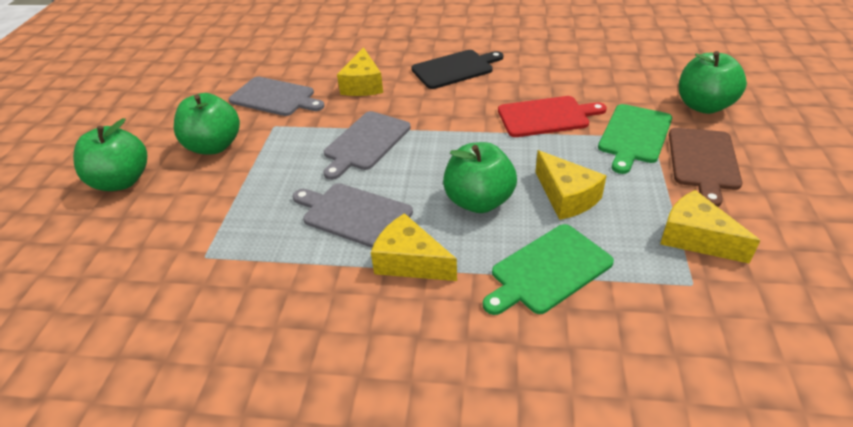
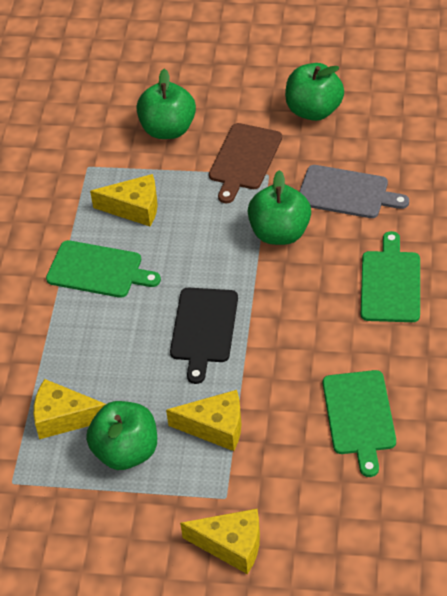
green cutting board: 2 -> 3
grey cutting board: 3 -> 1
red cutting board: 1 -> 0

